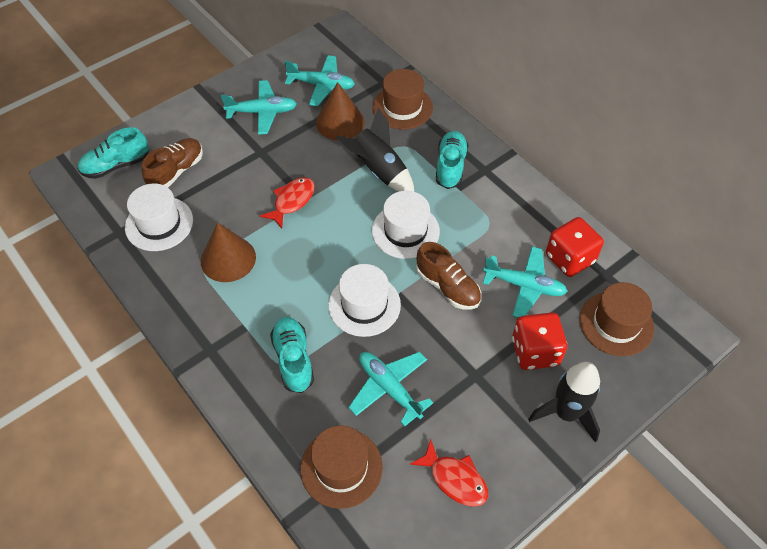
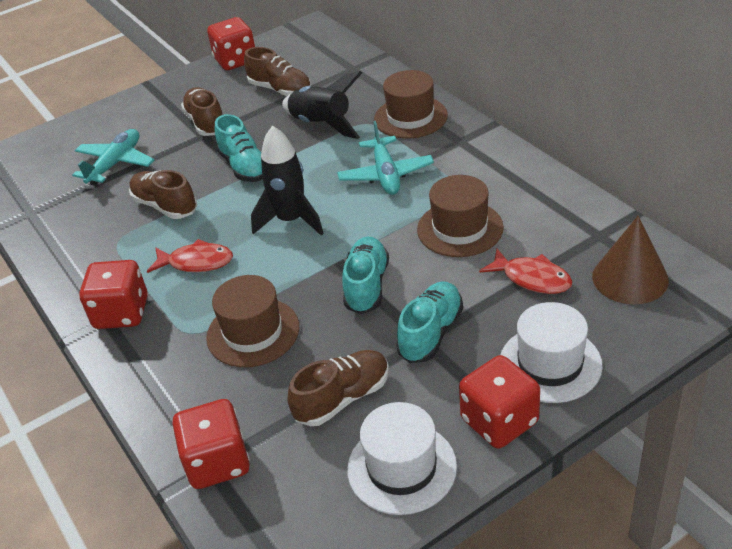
brown cone: 2 -> 1
brown shoe: 2 -> 4
red dice: 2 -> 4
turquoise plane: 4 -> 2
white hat: 3 -> 2

